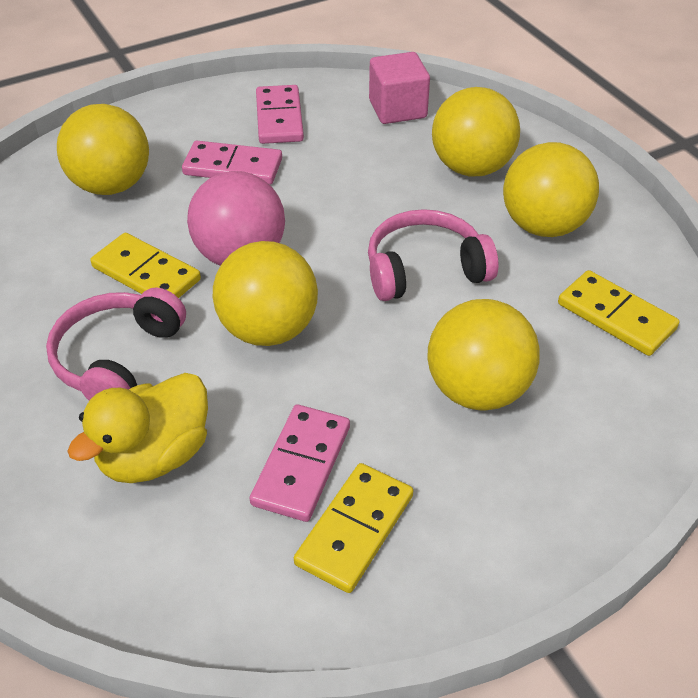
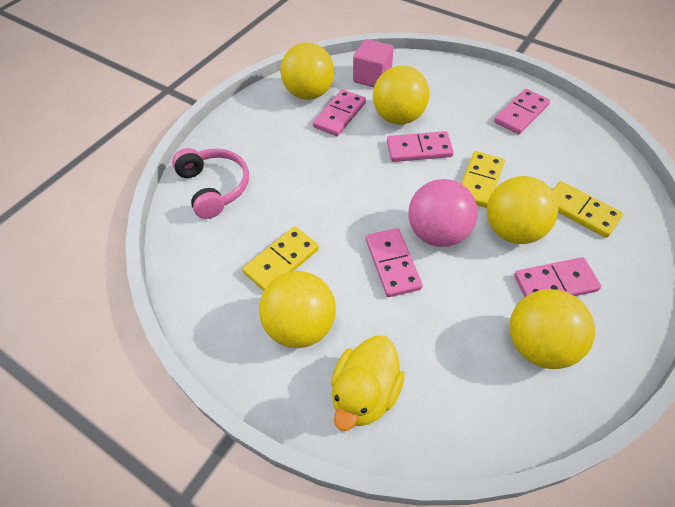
pink domino: 3 -> 5
pink headphones: 2 -> 1

